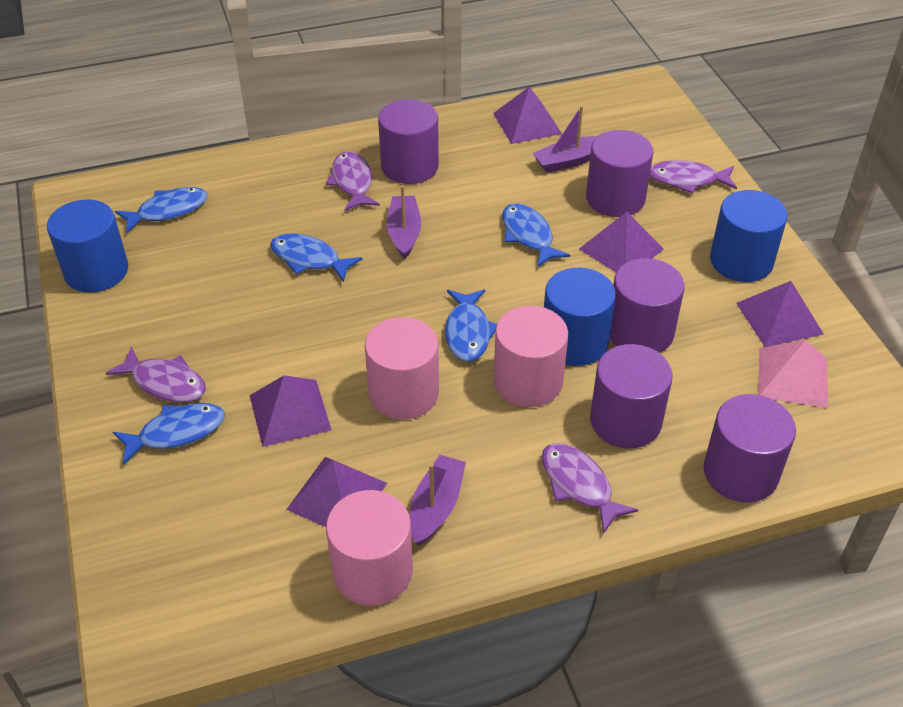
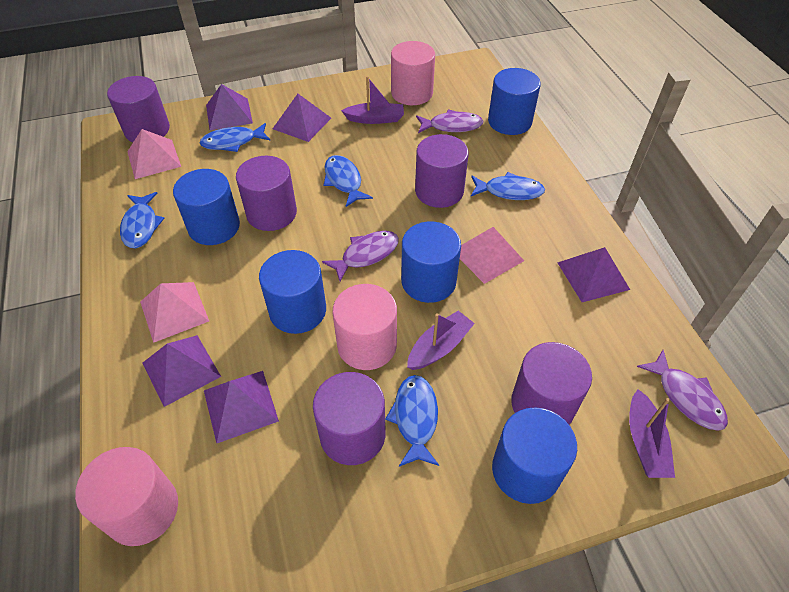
blue cylinder: 3 -> 5
pink pyramid: 1 -> 3
purple fish: 4 -> 3

